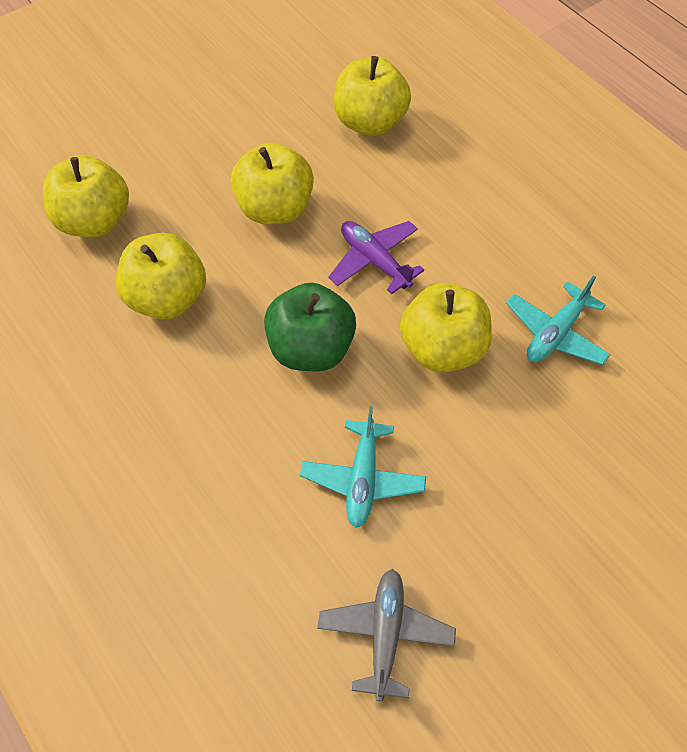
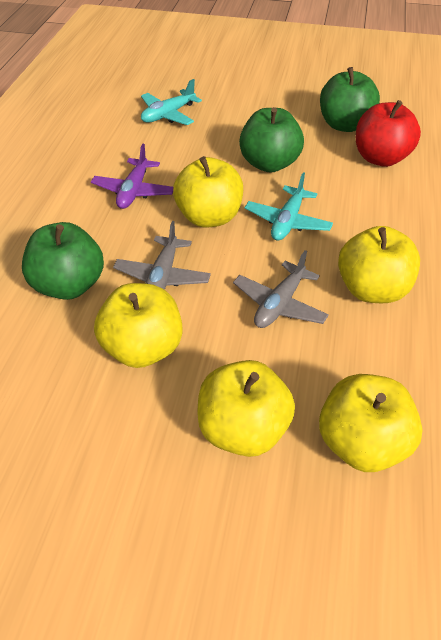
green apple: 1 -> 3
grey plane: 1 -> 2
red apple: 0 -> 1

